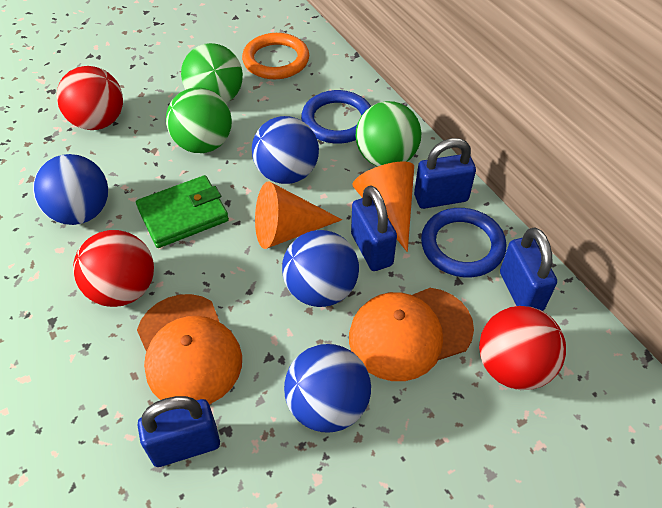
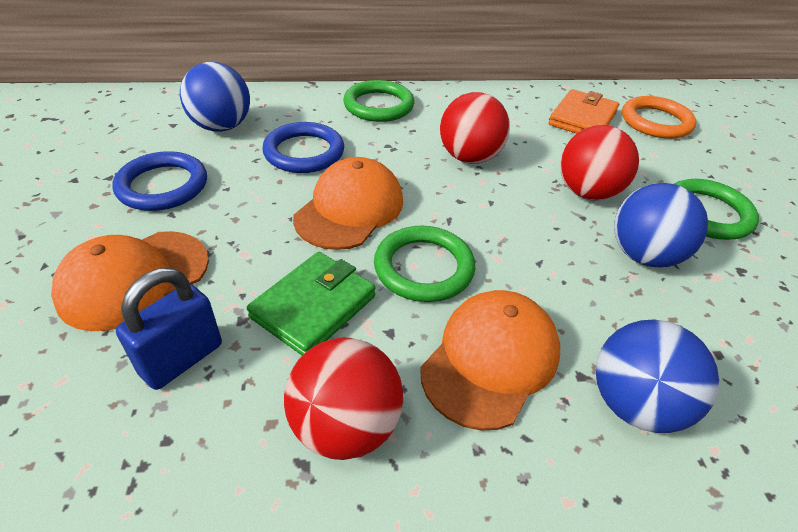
blue ball: 4 -> 3
blue padlock: 4 -> 1
green ball: 3 -> 0
green ring: 0 -> 3
orange cap: 2 -> 3
orange cone: 2 -> 0
orange wallet: 0 -> 1

